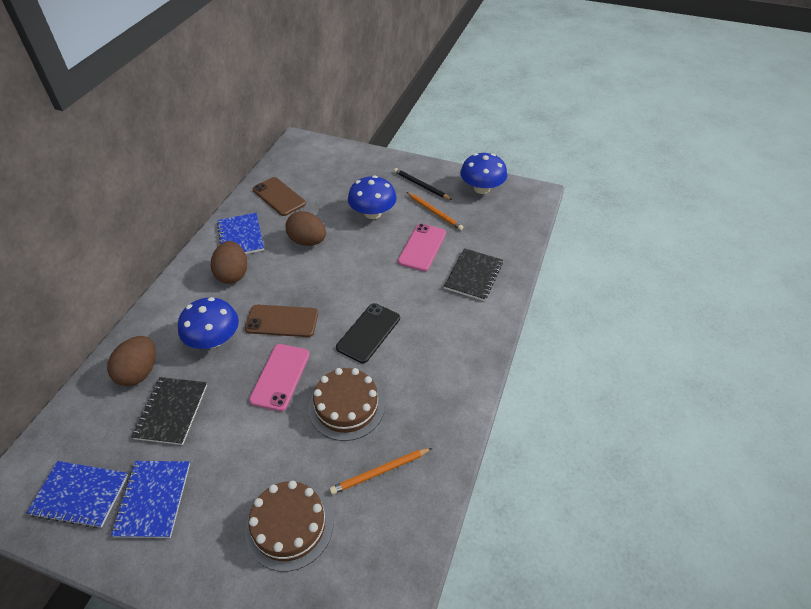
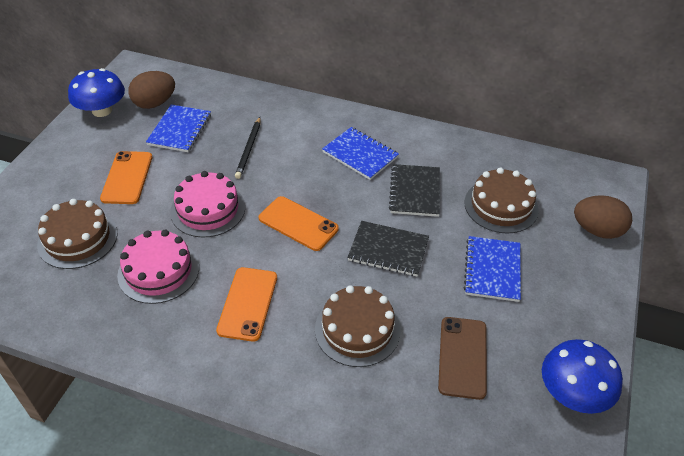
black phone: 1 -> 0
blue mushroom: 3 -> 2
brown cake: 2 -> 3
brown egg: 3 -> 2
brown phone: 2 -> 1
orange pencil: 2 -> 0
orange phone: 0 -> 3
pink cake: 0 -> 2
pink phone: 2 -> 0

